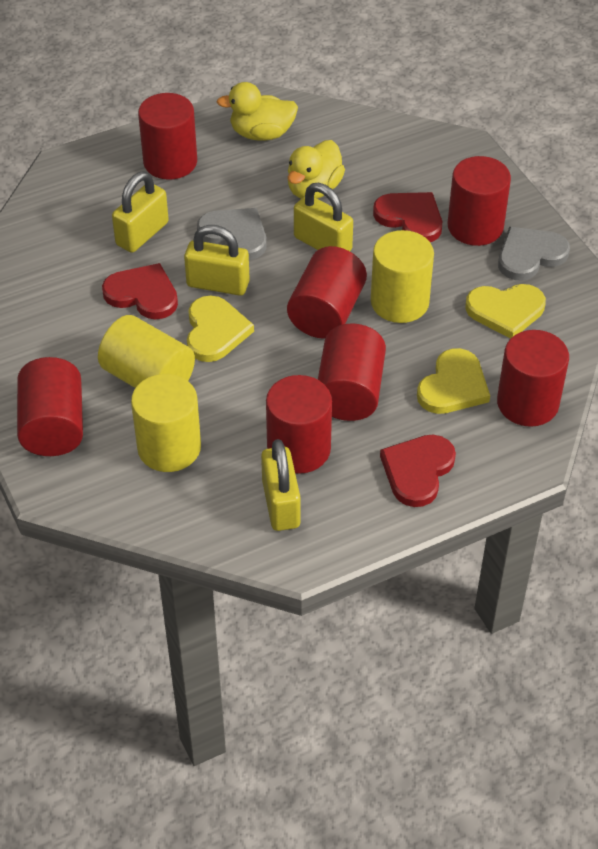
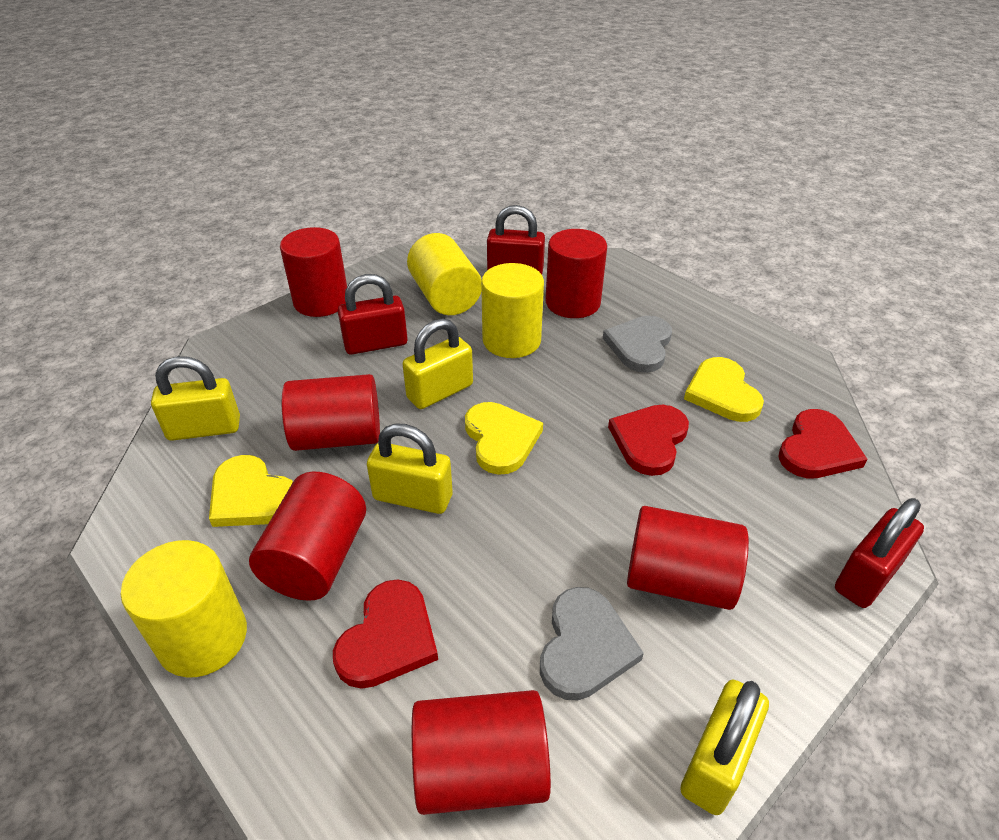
red cylinder: 7 -> 6
red padlock: 0 -> 3
yellow duck: 2 -> 0

